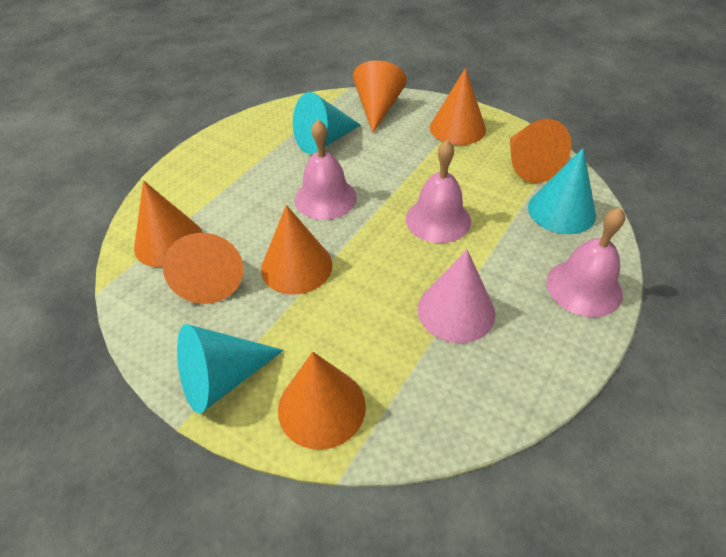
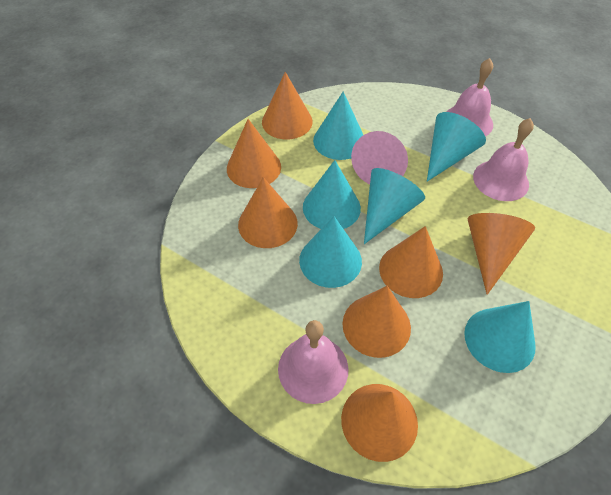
turquoise cone: 3 -> 6

